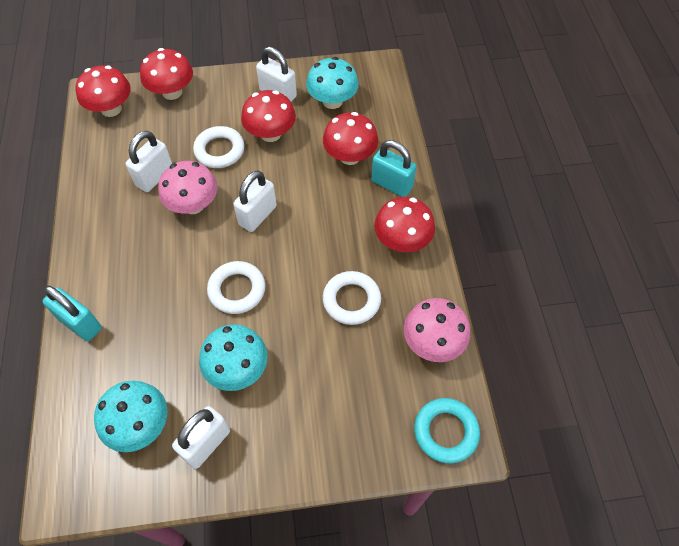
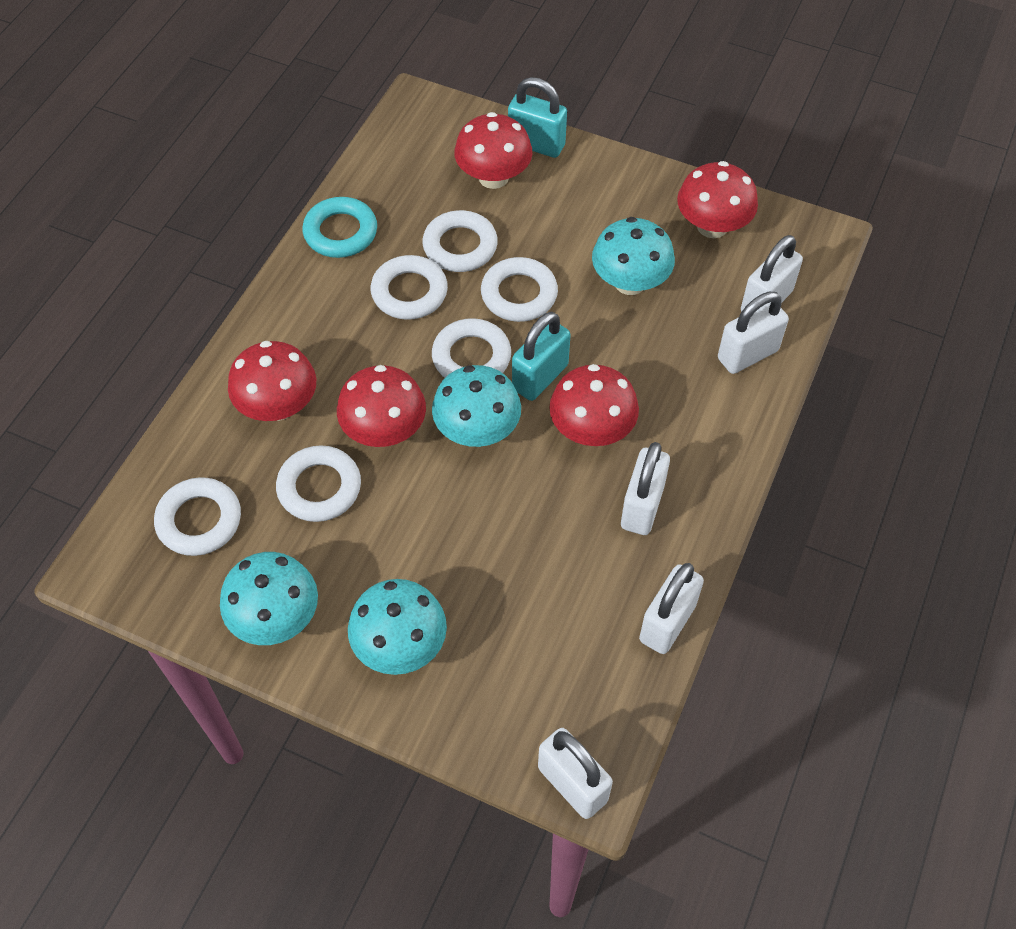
pink mushroom: 2 -> 0
turquoise mushroom: 3 -> 4
white padlock: 4 -> 5
white ring: 3 -> 6

